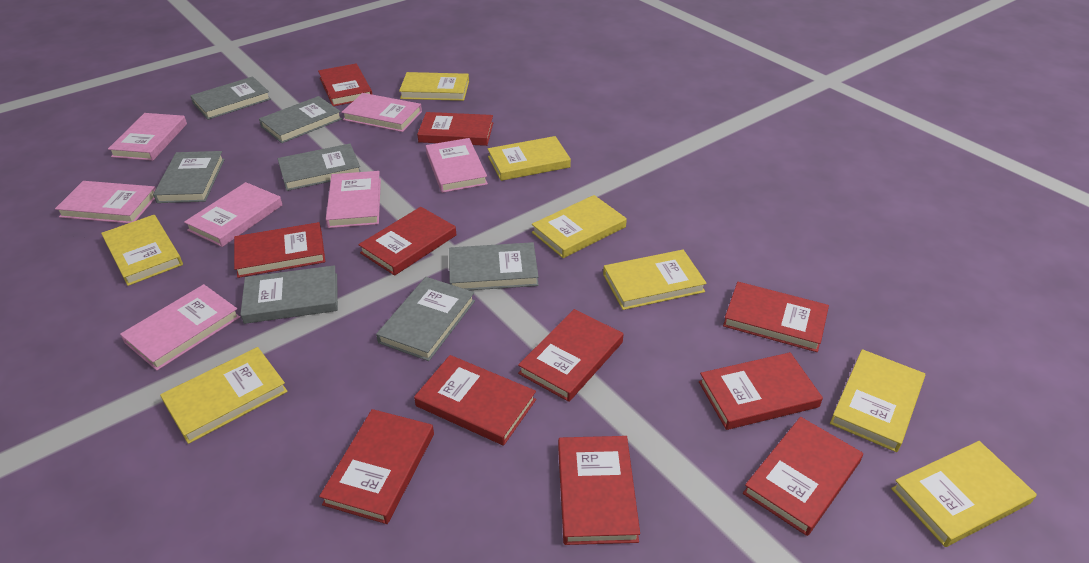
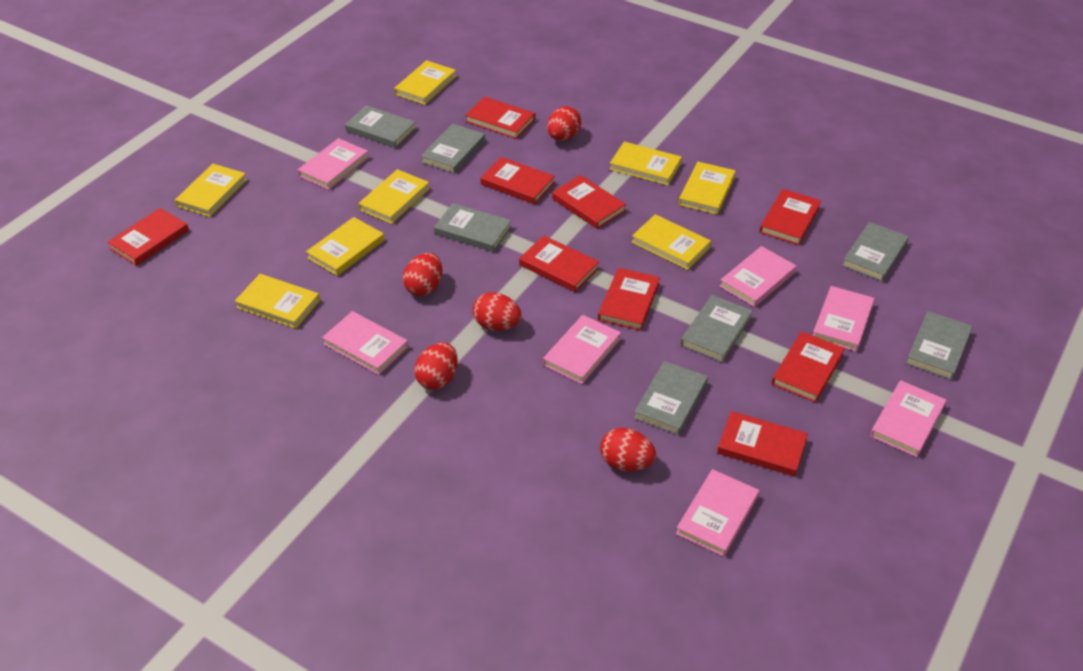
red book: 11 -> 9
red egg: 0 -> 5

